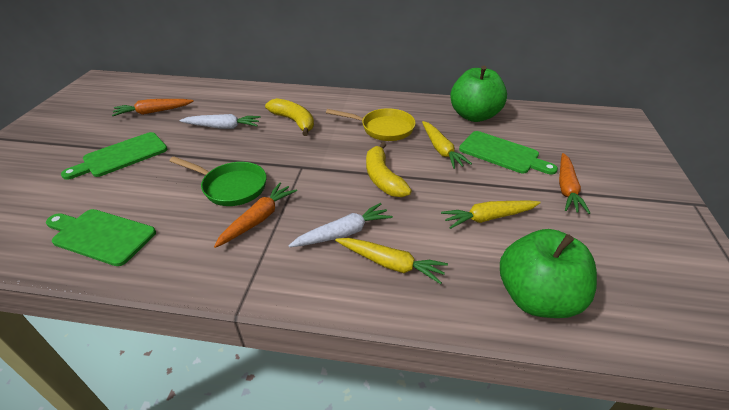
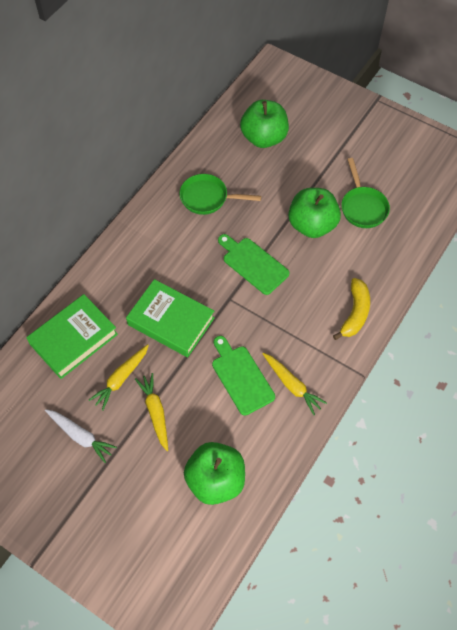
green apple: 2 -> 3
green book: 0 -> 2
green cutting board: 3 -> 2
green pan: 1 -> 2
orange carrot: 3 -> 0
white carrot: 2 -> 1
yellow banana: 2 -> 1
yellow pan: 1 -> 0

